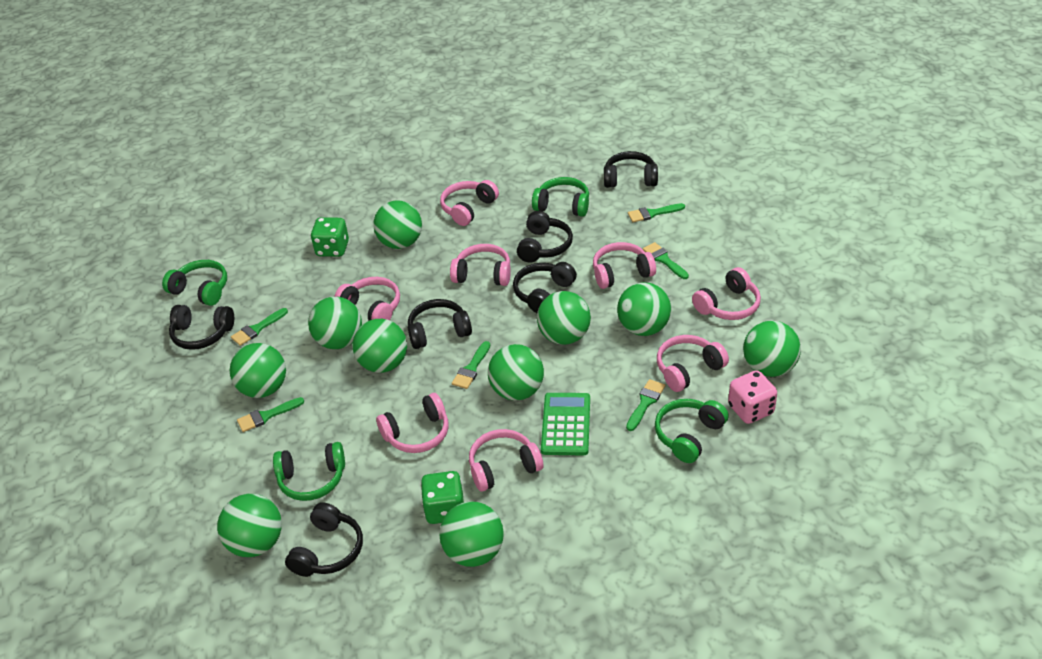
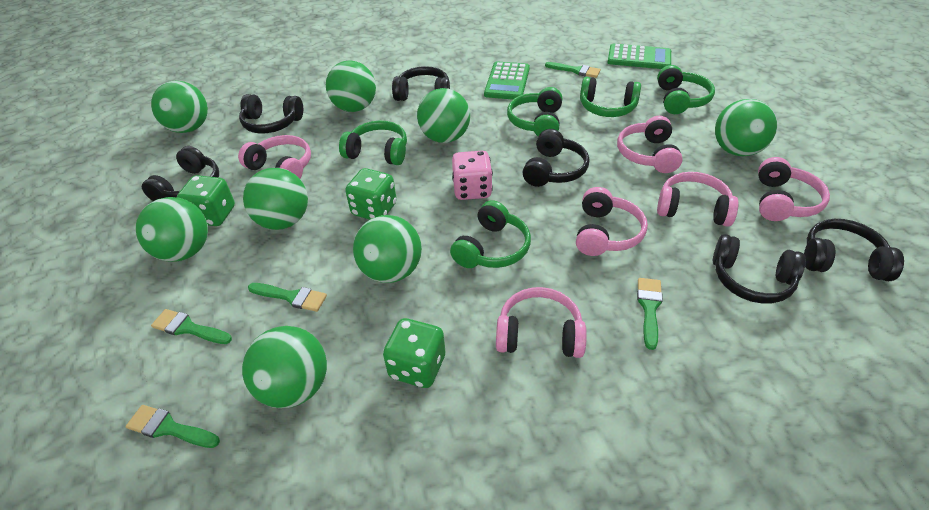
green ball: 10 -> 8
green brush: 6 -> 5
green calculator: 1 -> 2
green dice: 2 -> 3
green headphones: 4 -> 5
pink headphones: 8 -> 6

